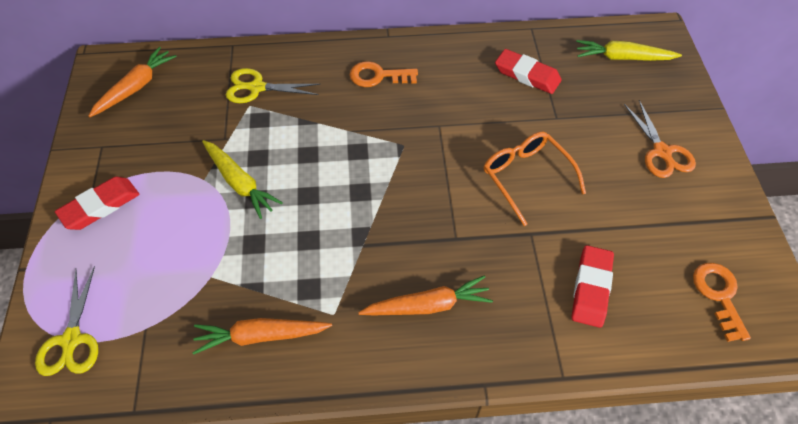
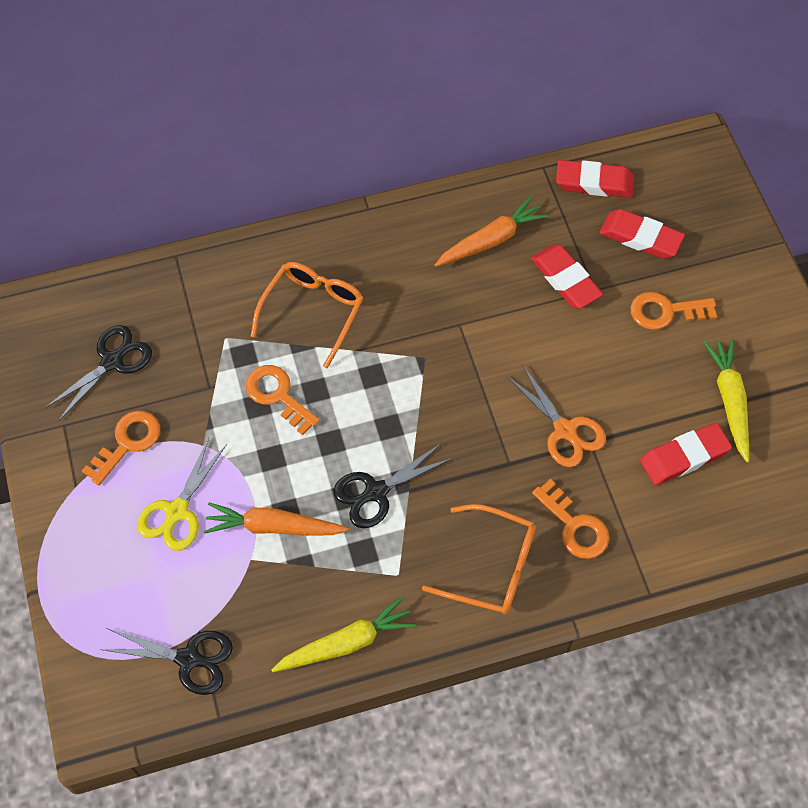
black scissors: 0 -> 3
orange carrot: 3 -> 2
orange glasses: 1 -> 2
orange key: 2 -> 4
red eraser: 3 -> 4
yellow scissors: 2 -> 1

